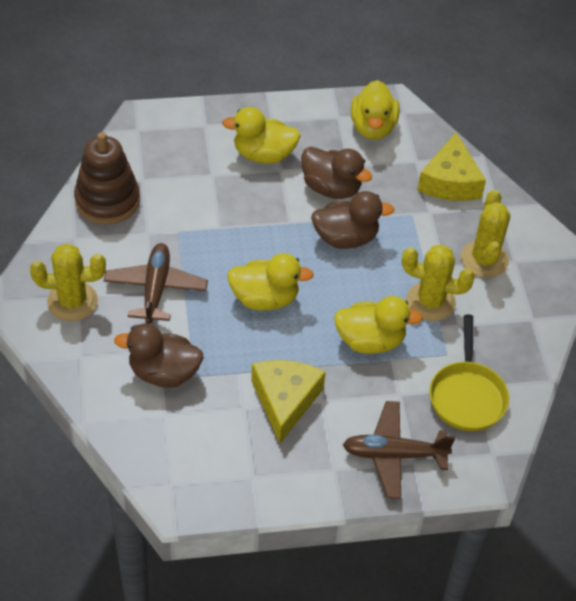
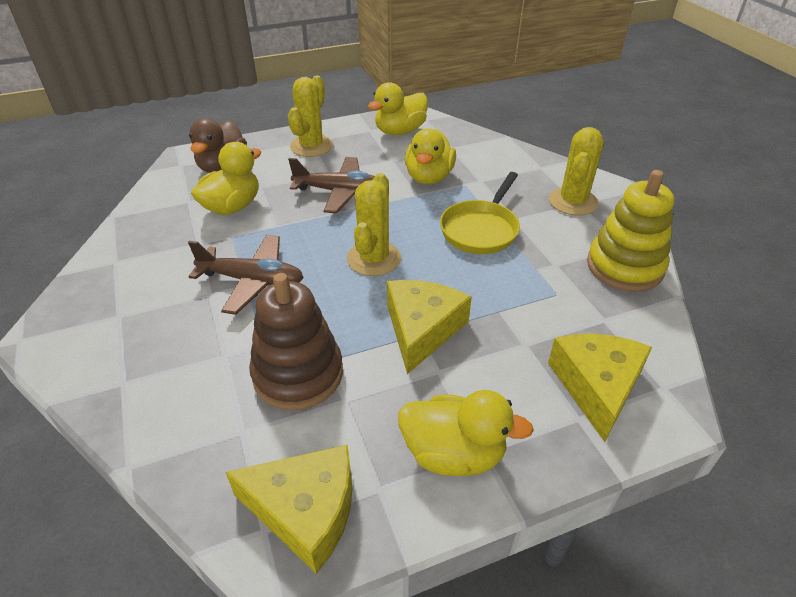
brown duck: 3 -> 1
yellow cheese: 2 -> 3
yellow stacking toy: 0 -> 1

